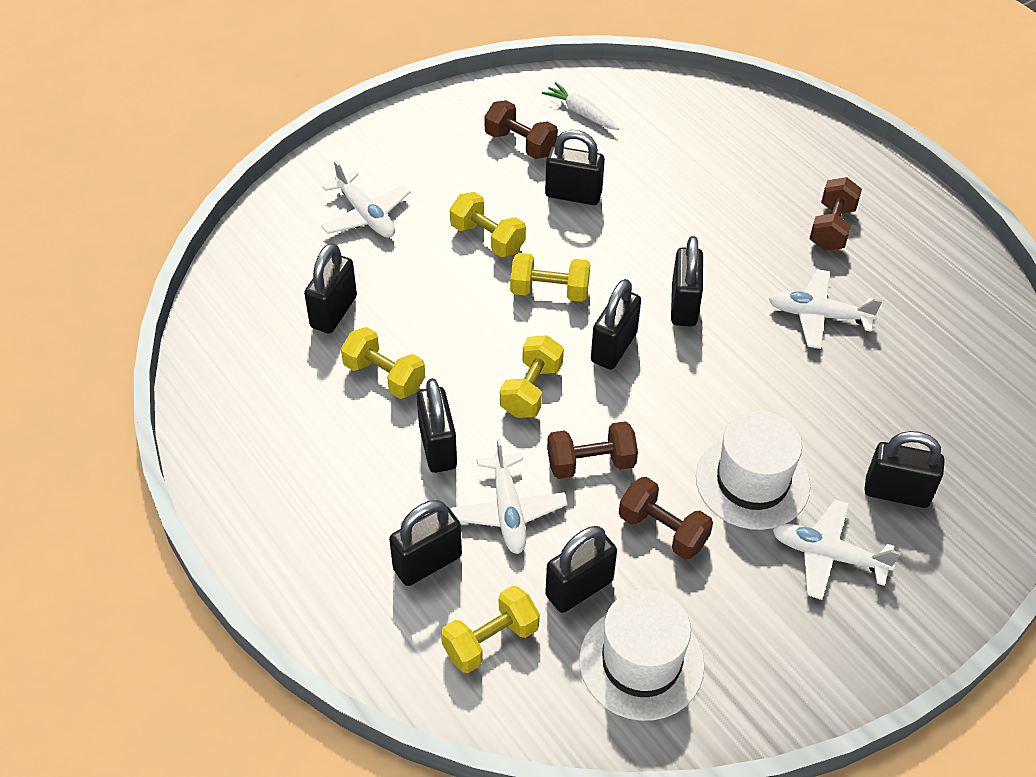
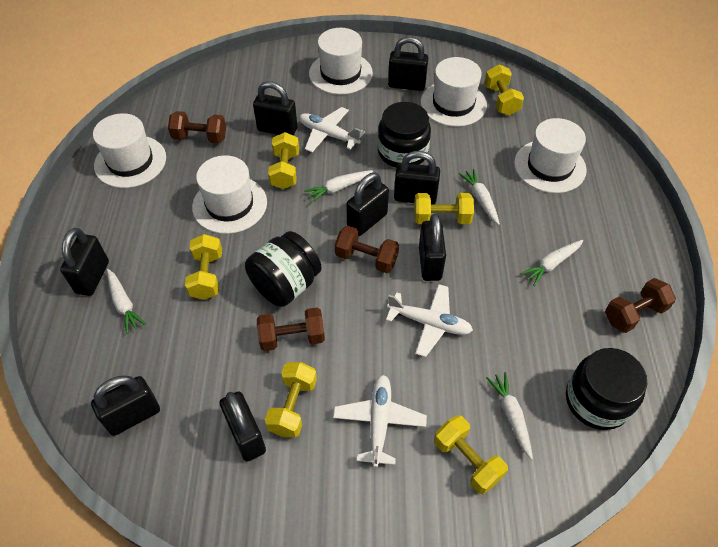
black jar: 0 -> 3
white carrot: 1 -> 5
white hat: 2 -> 5
white plane: 4 -> 3
yellow dumbbell: 5 -> 6

